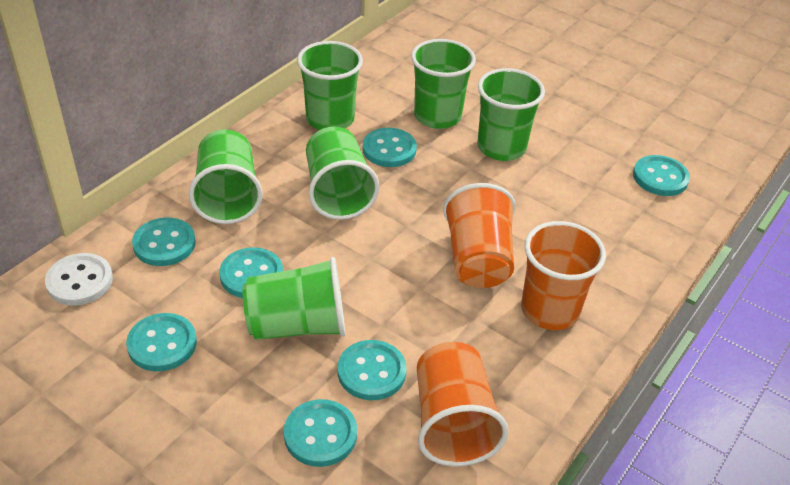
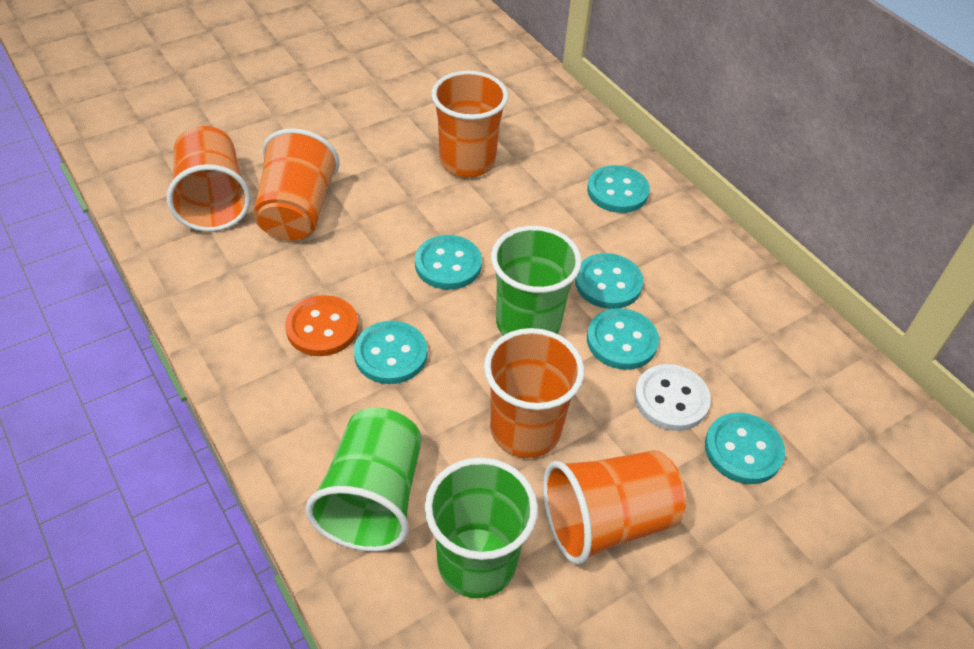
green cup: 6 -> 3
orange button: 0 -> 1
orange cup: 3 -> 5
turquoise button: 7 -> 6

